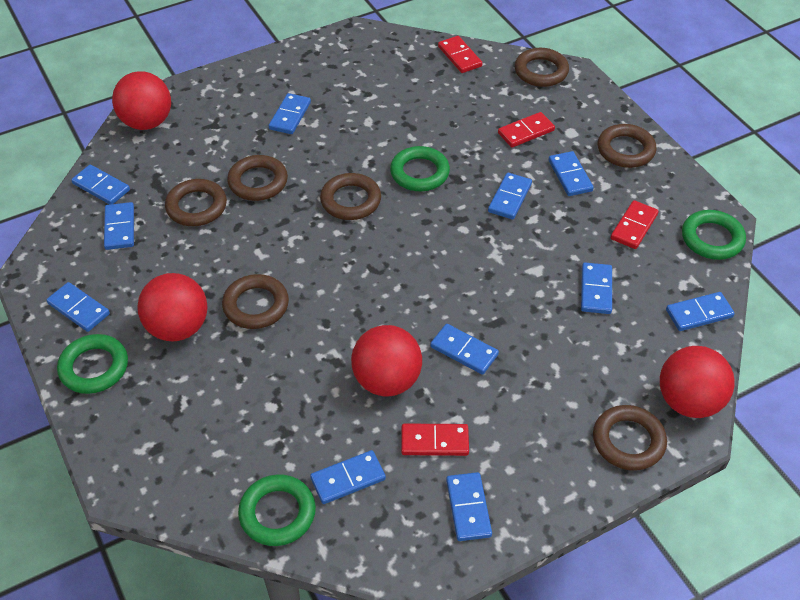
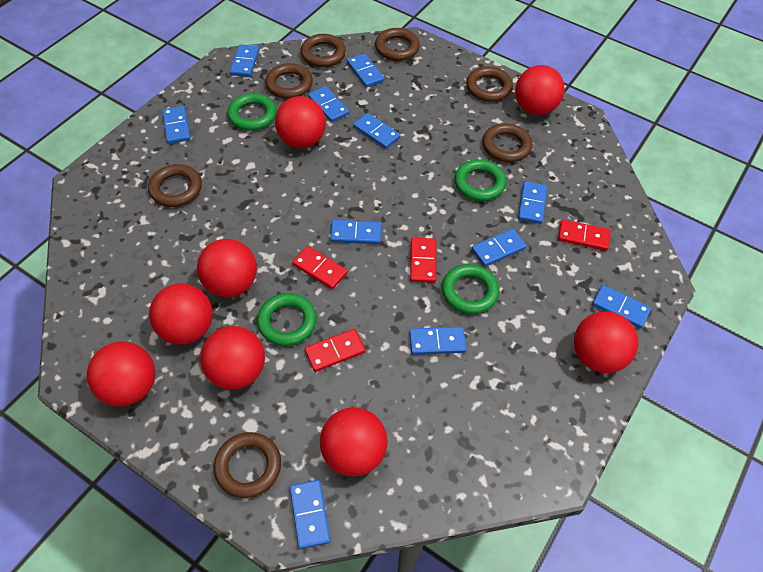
red ball: 4 -> 8

